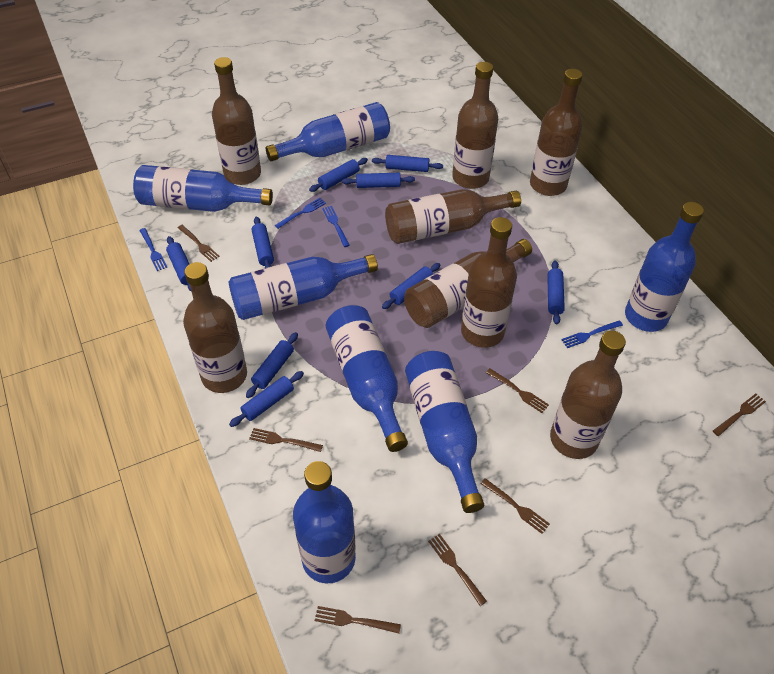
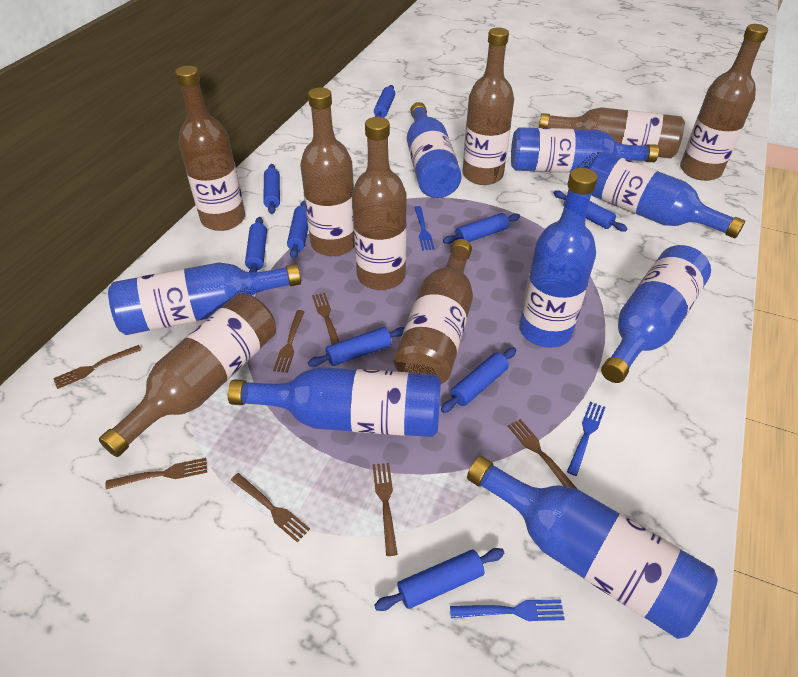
blue bottle: 7 -> 8
blue fork: 4 -> 3

